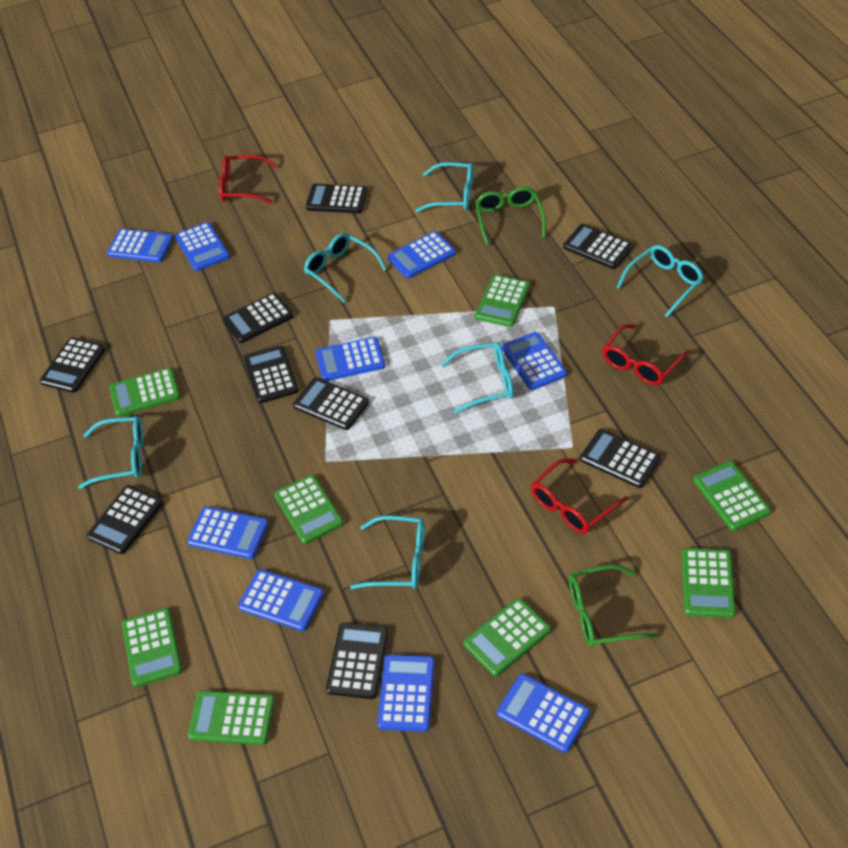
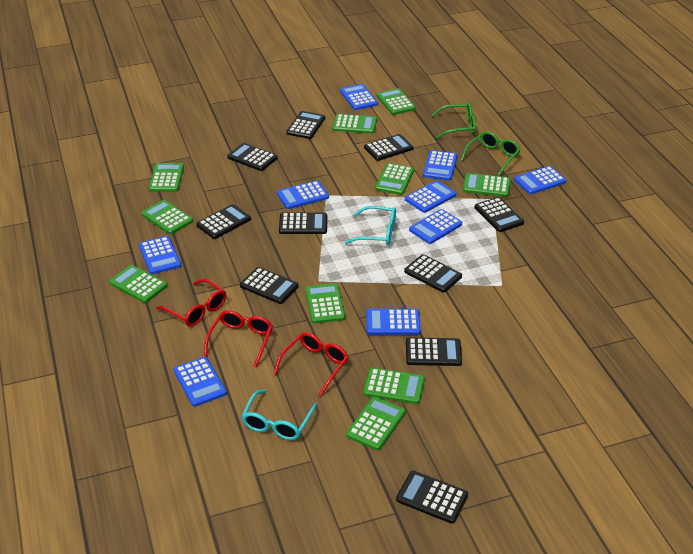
black calculator: 9 -> 10
green calculator: 8 -> 10
turquoise glasses: 6 -> 2

